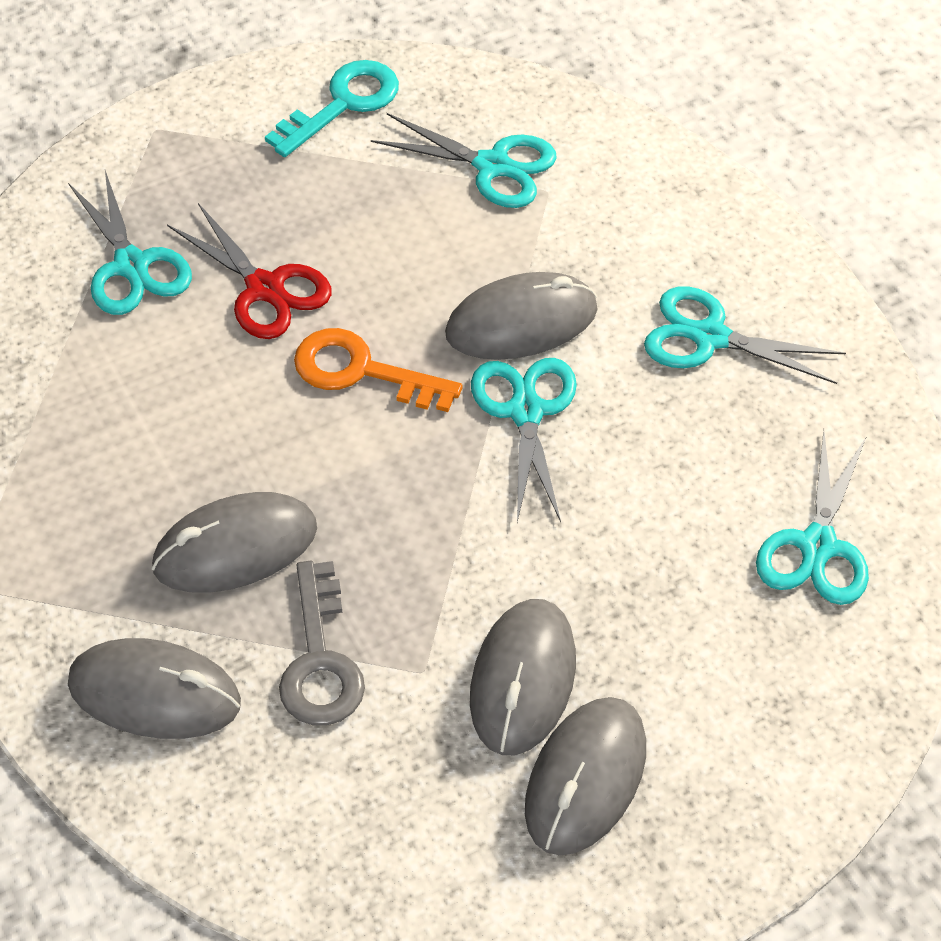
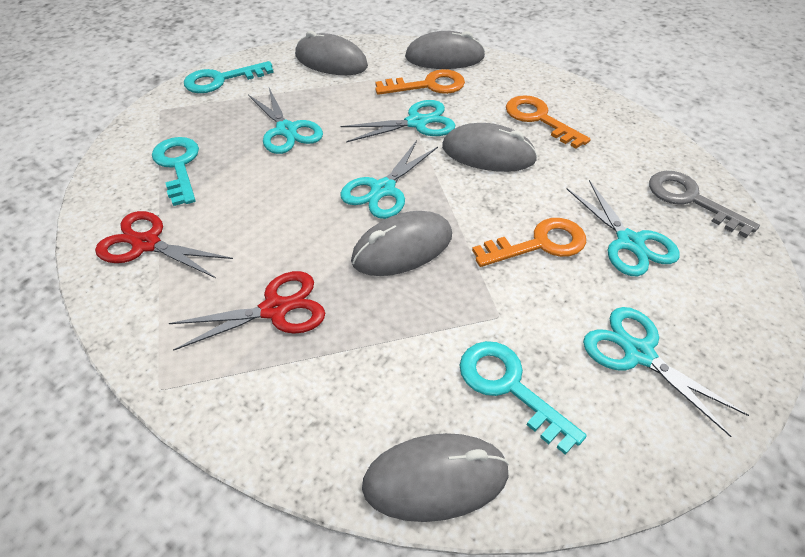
orange key: 1 -> 3
red scissors: 1 -> 2
turquoise key: 1 -> 3

